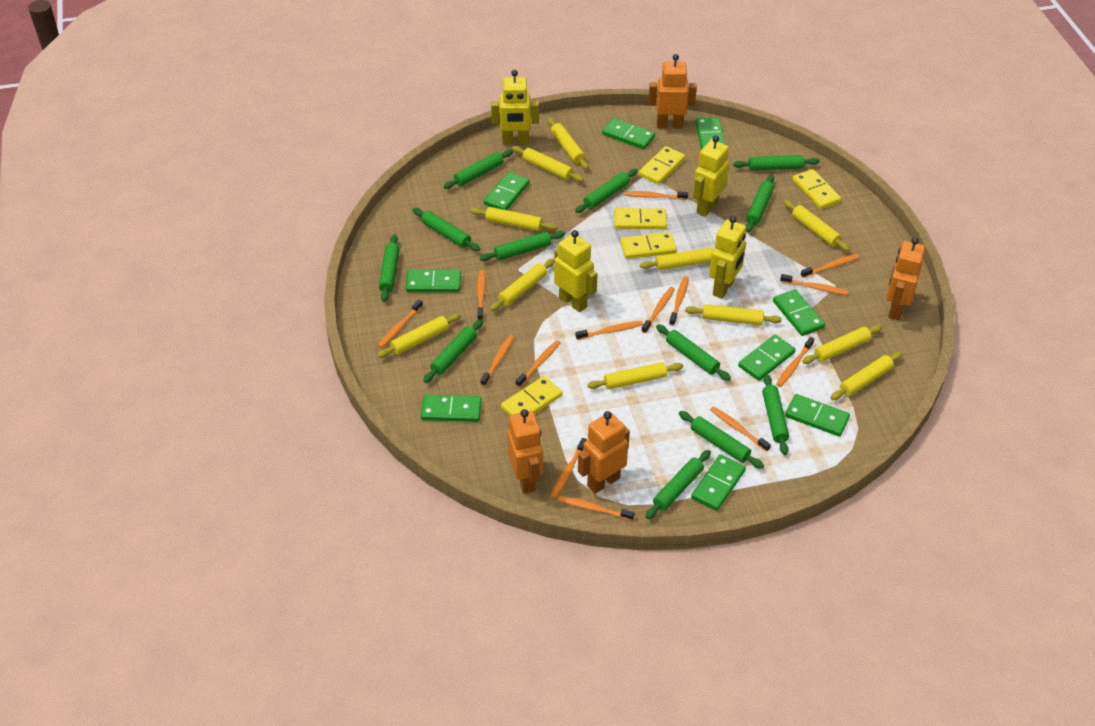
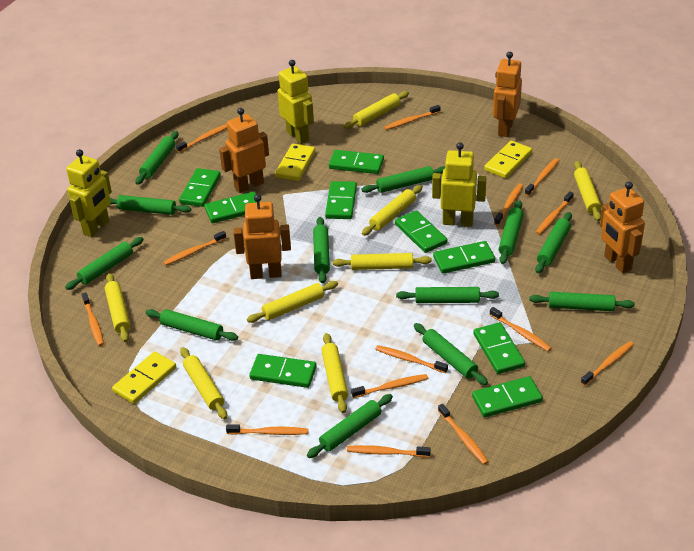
yellow domino: 5 -> 3
yellow robot: 4 -> 3
yellow rolling pin: 11 -> 8

